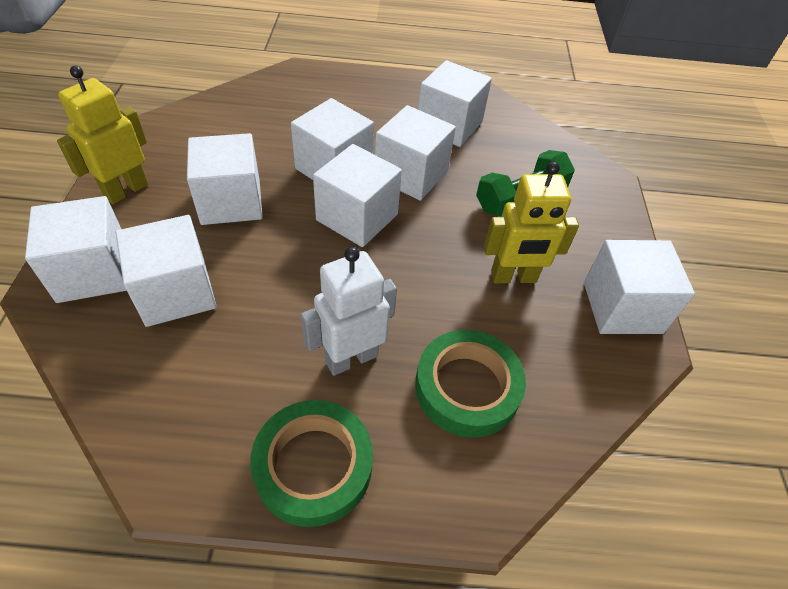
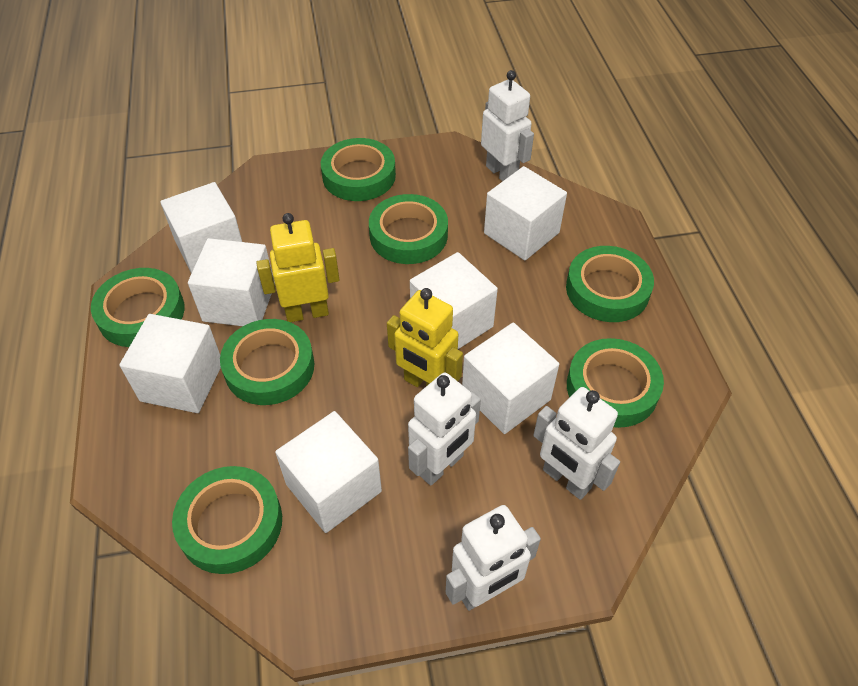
green dumbbell: 1 -> 0
green tape: 2 -> 7
white cube: 8 -> 7
white robot: 1 -> 4

